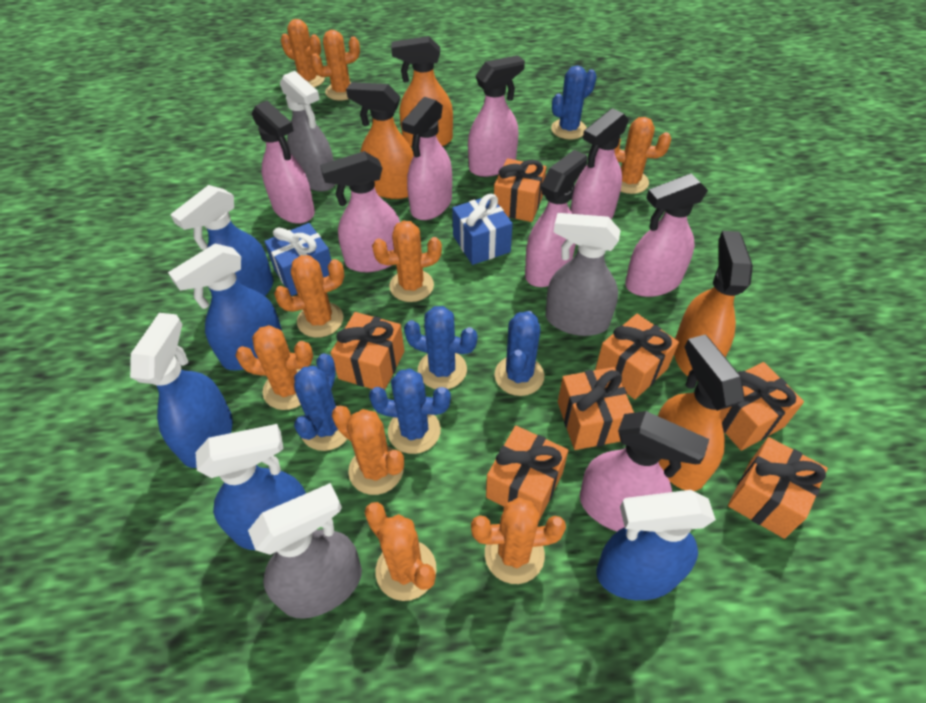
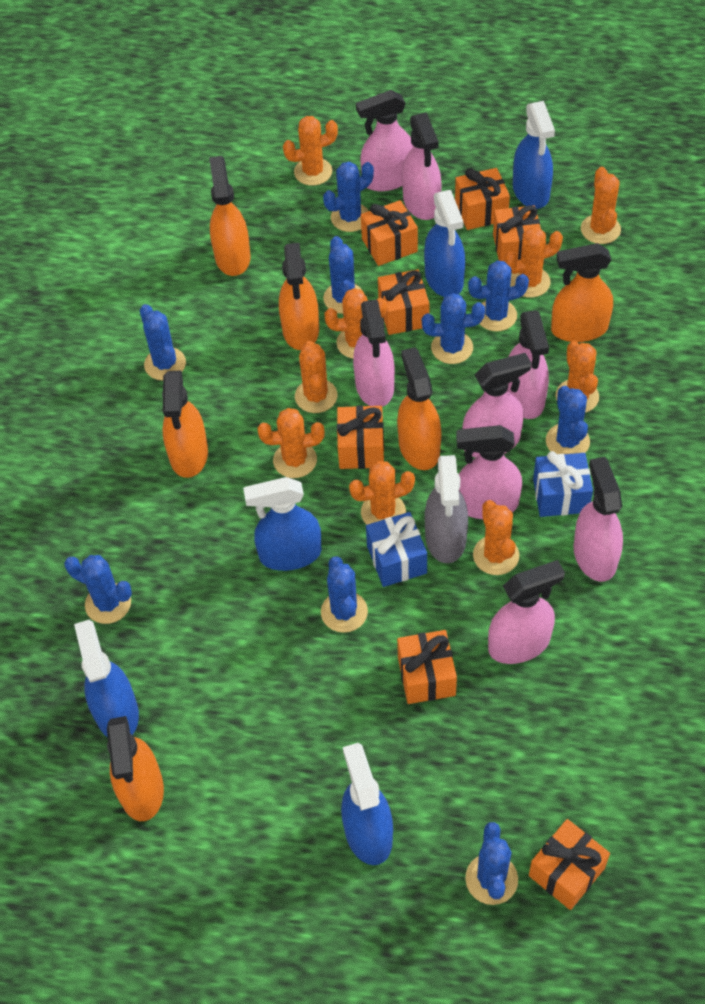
blue cactus: 5 -> 9
grey spray bottle: 3 -> 1
orange spray bottle: 4 -> 6

